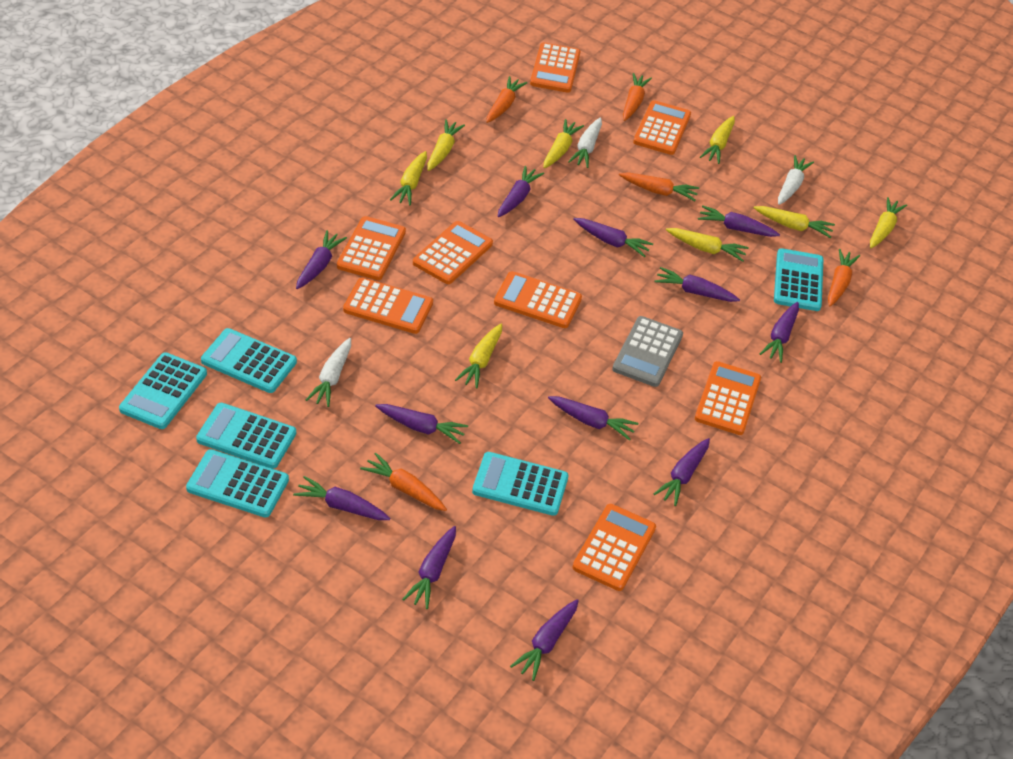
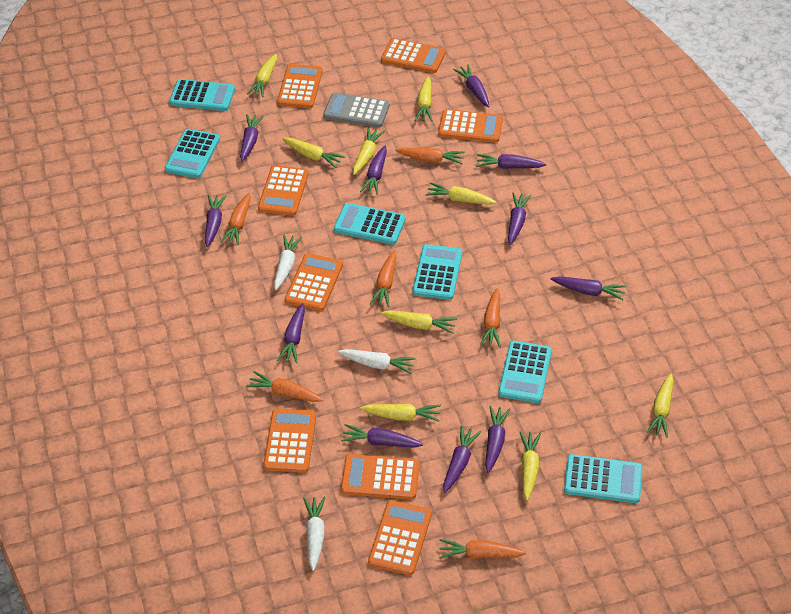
orange carrot: 5 -> 6
purple carrot: 12 -> 11
yellow carrot: 8 -> 9

